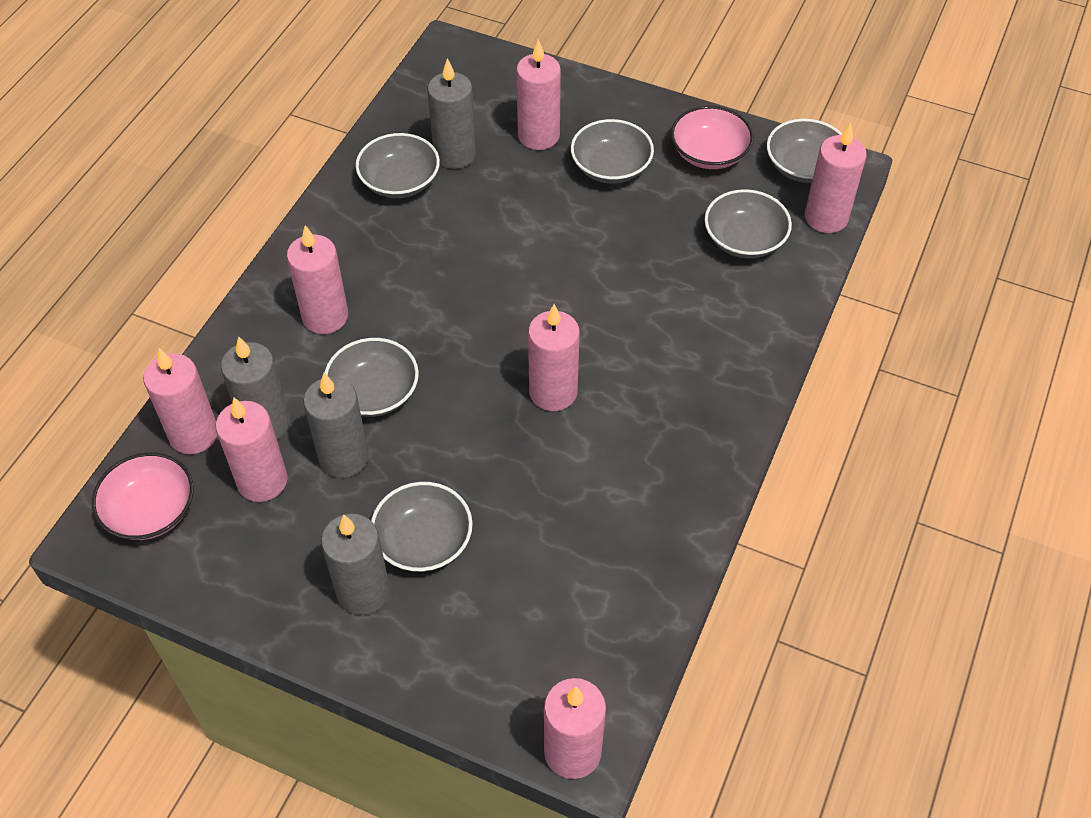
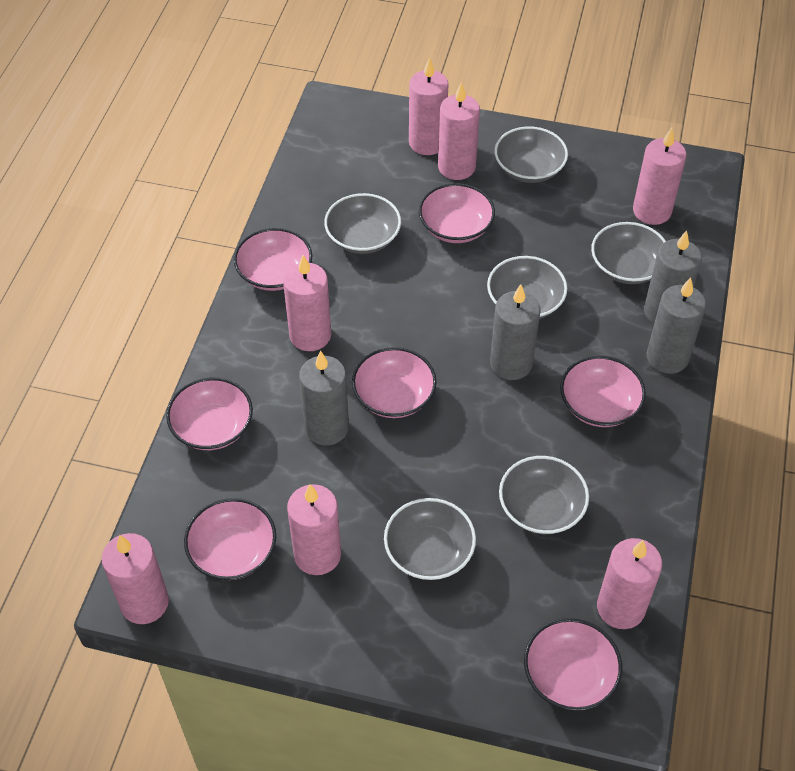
pink bowl: 2 -> 7

